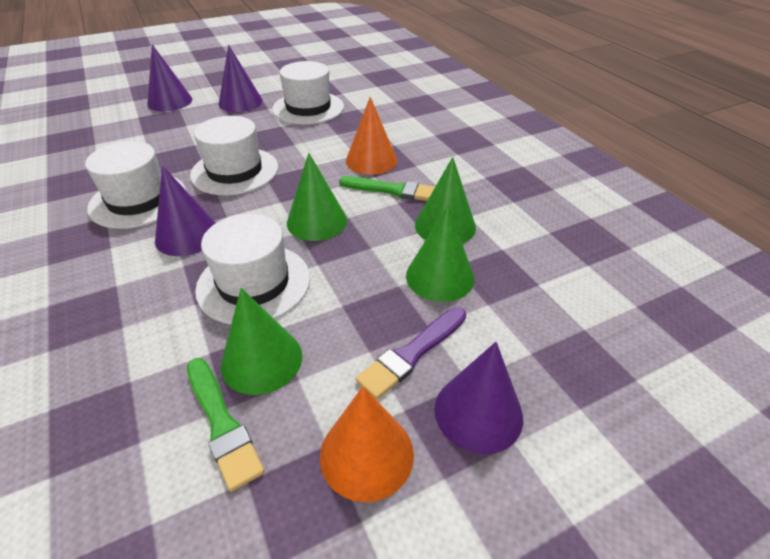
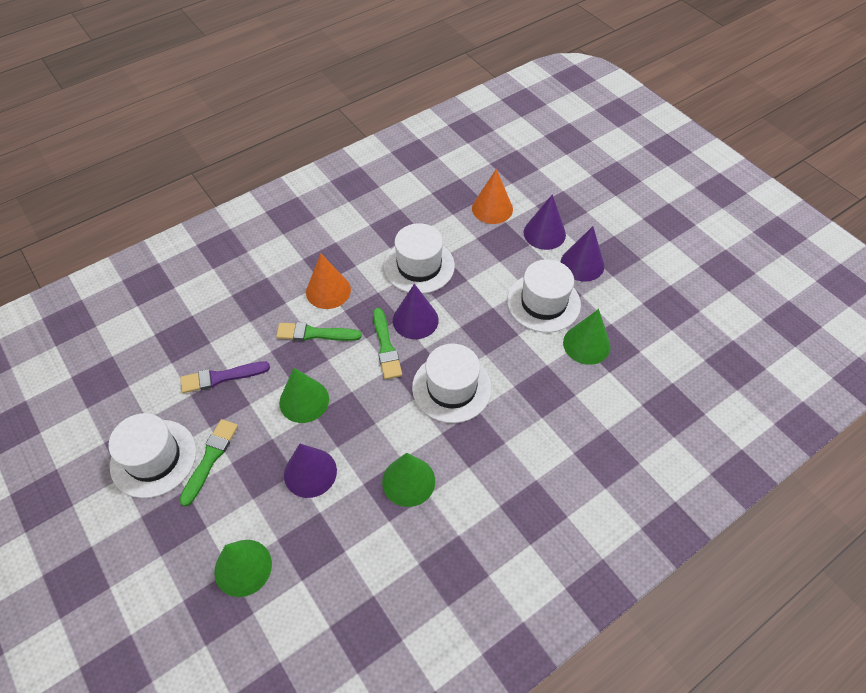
green brush: 2 -> 3

